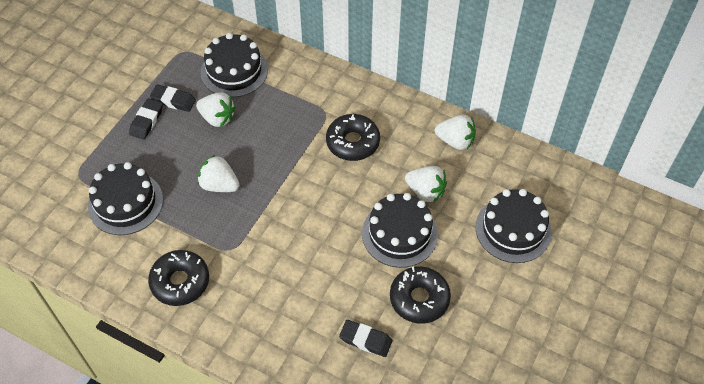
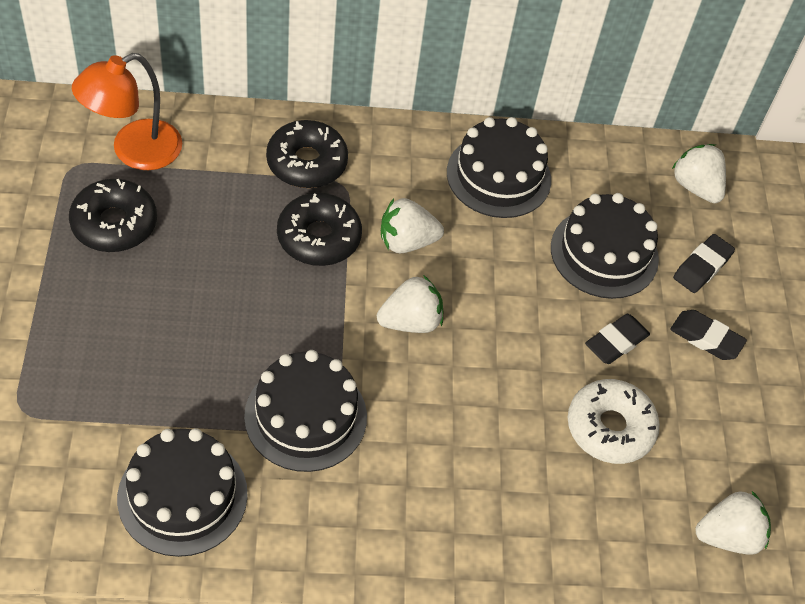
orange lamp: 0 -> 1
white donut: 0 -> 1

